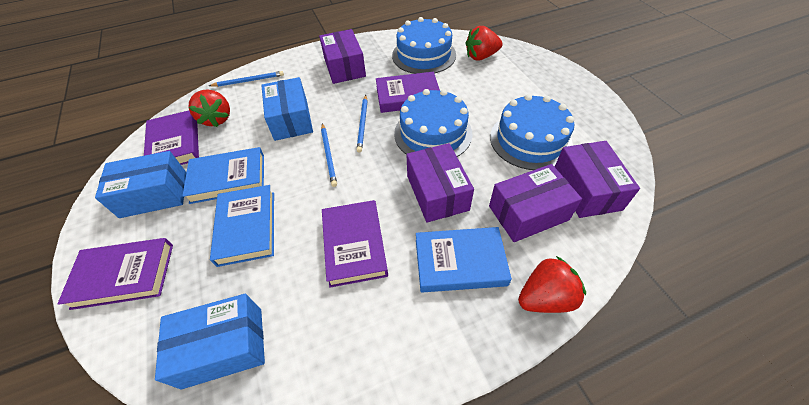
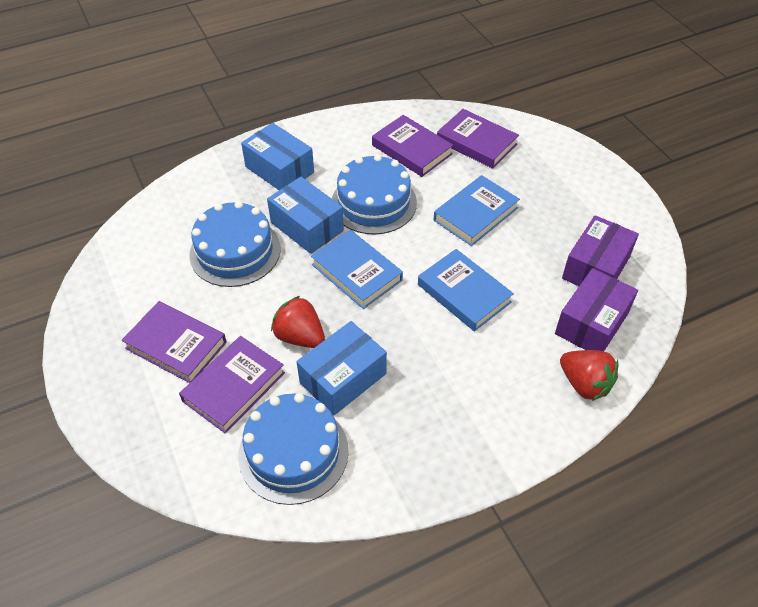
blue pencil: 3 -> 0
purple box: 4 -> 2
red strawberry: 3 -> 2

